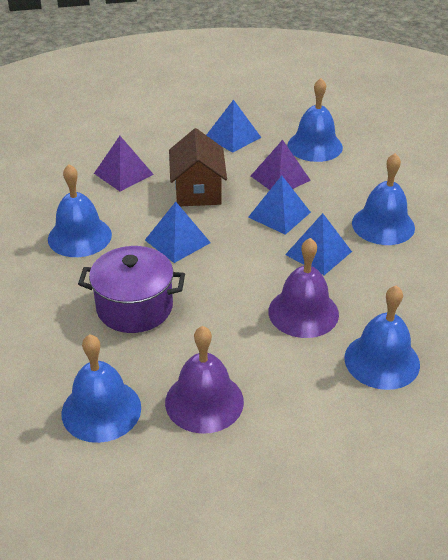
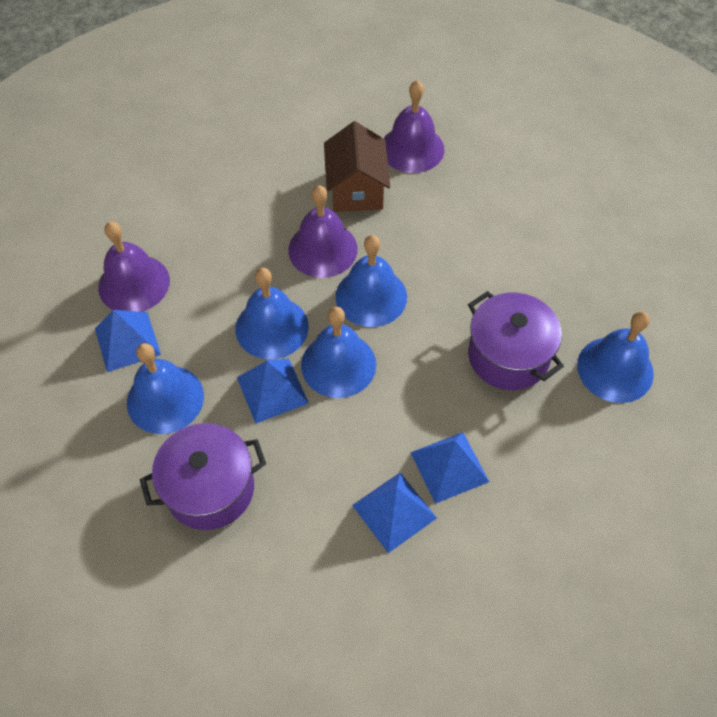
purple bell: 2 -> 3
purple pot: 1 -> 2
purple pyramid: 2 -> 0

